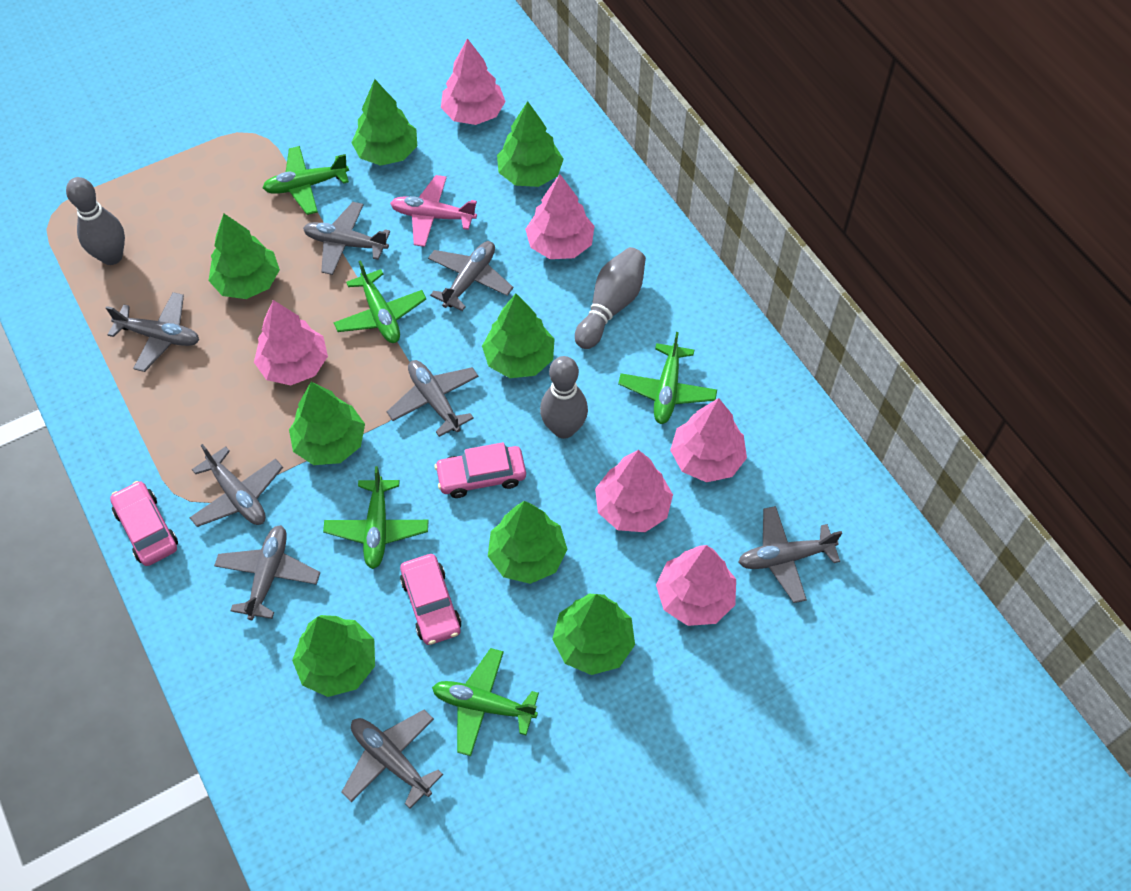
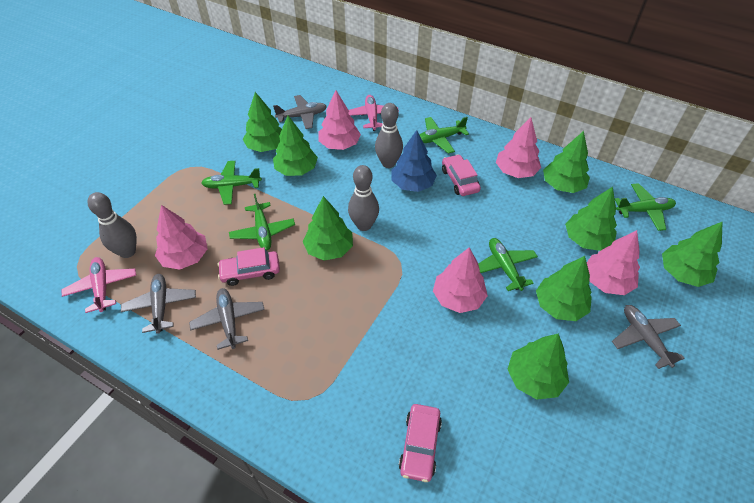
blue tree: 0 -> 1
grey plane: 8 -> 4
pink plane: 1 -> 2
pink tree: 6 -> 5

